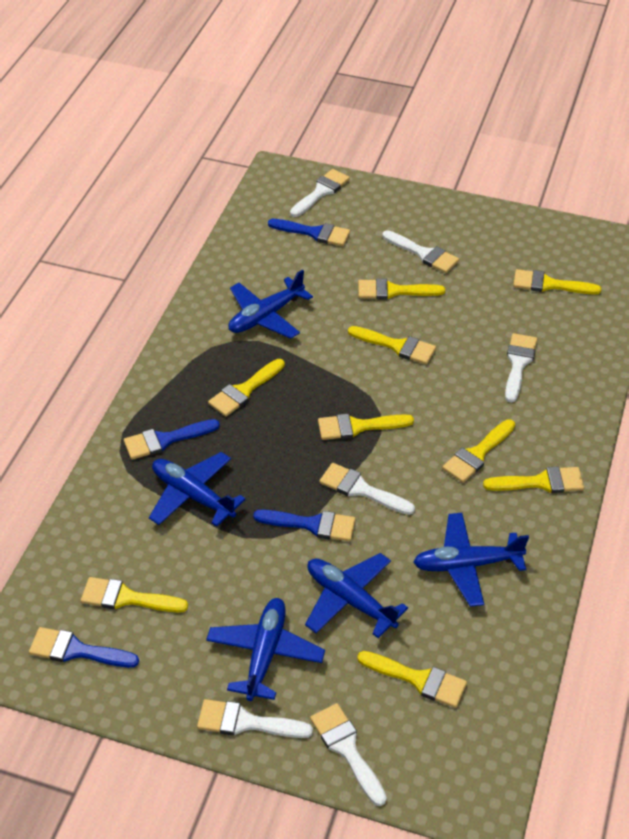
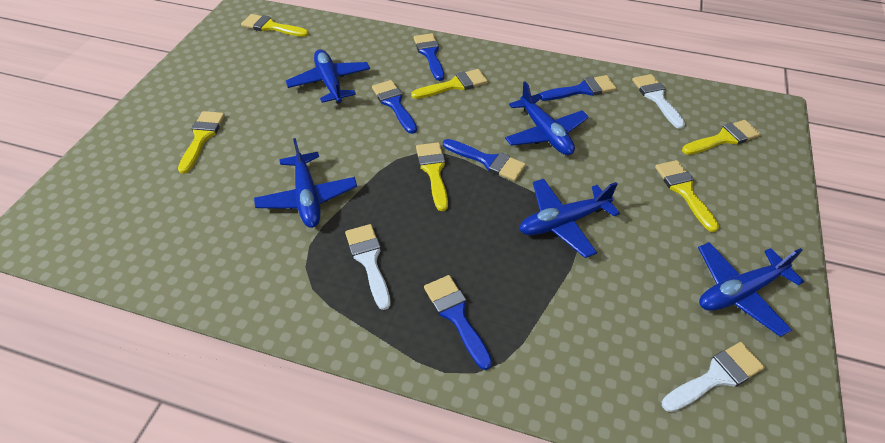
blue brush: 4 -> 5
white brush: 6 -> 3
yellow brush: 9 -> 6

